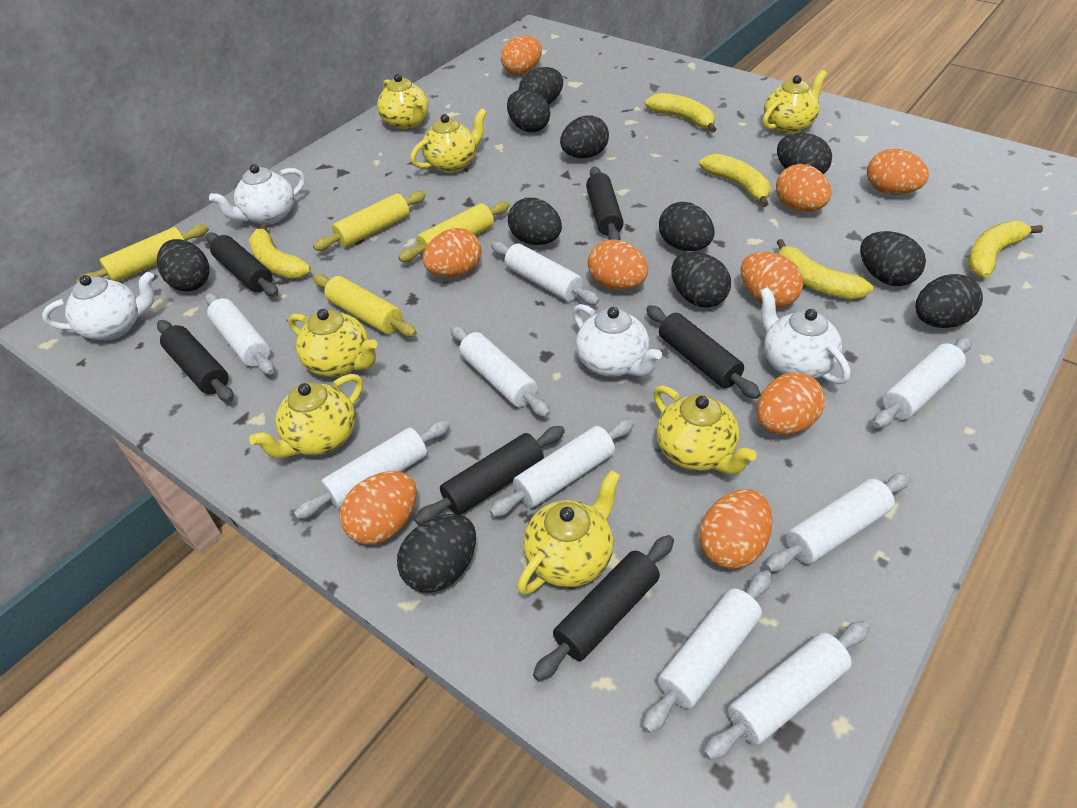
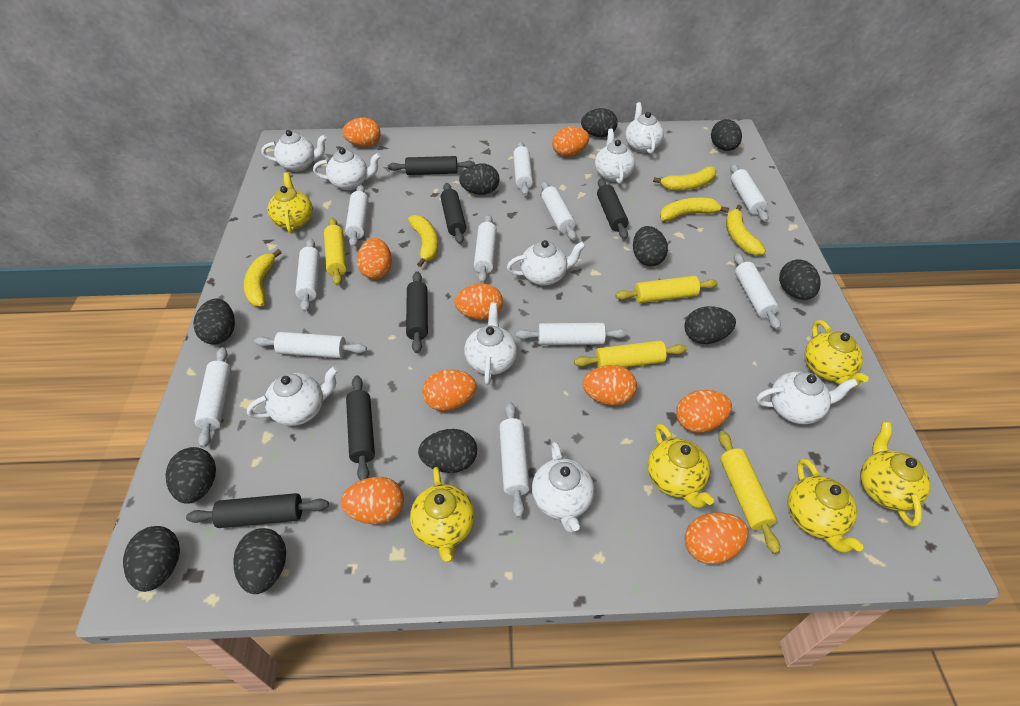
white rolling pin: 9 -> 11
white teapot: 4 -> 9
yellow teapot: 7 -> 6

